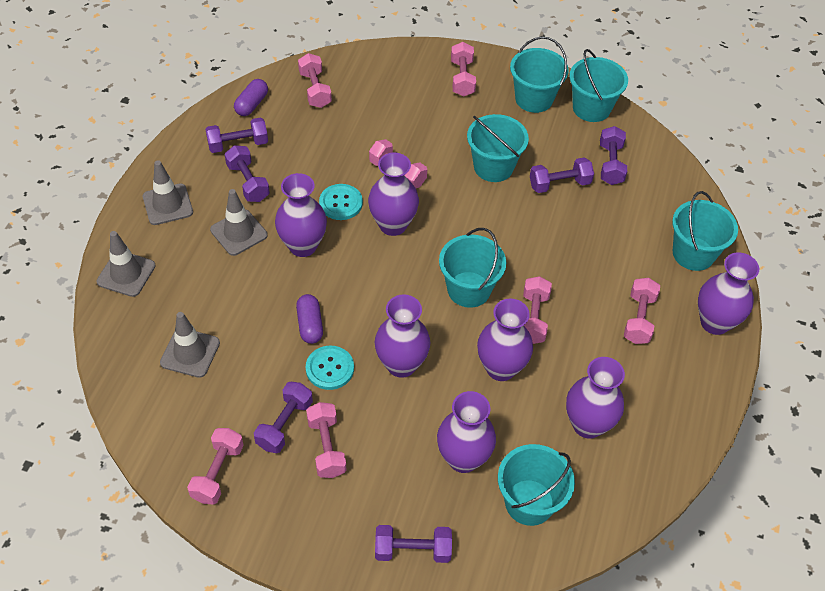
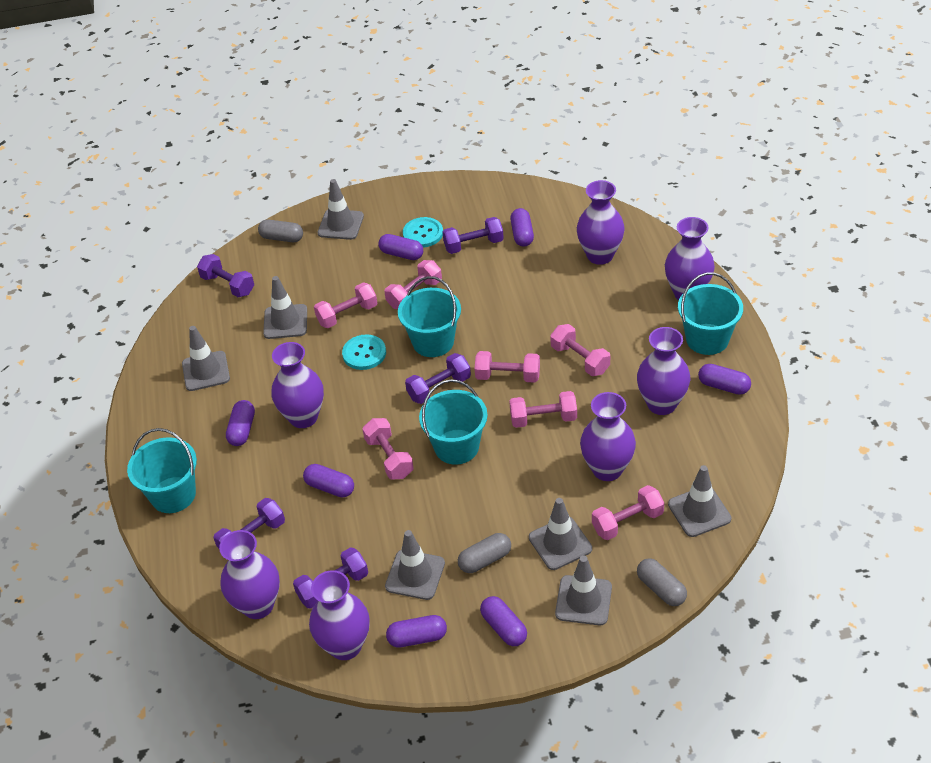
grey capsule: 0 -> 3
grey traffic cone: 4 -> 7
purple capsule: 2 -> 7
purple dumbbell: 6 -> 5
turquoise bucket: 6 -> 4

